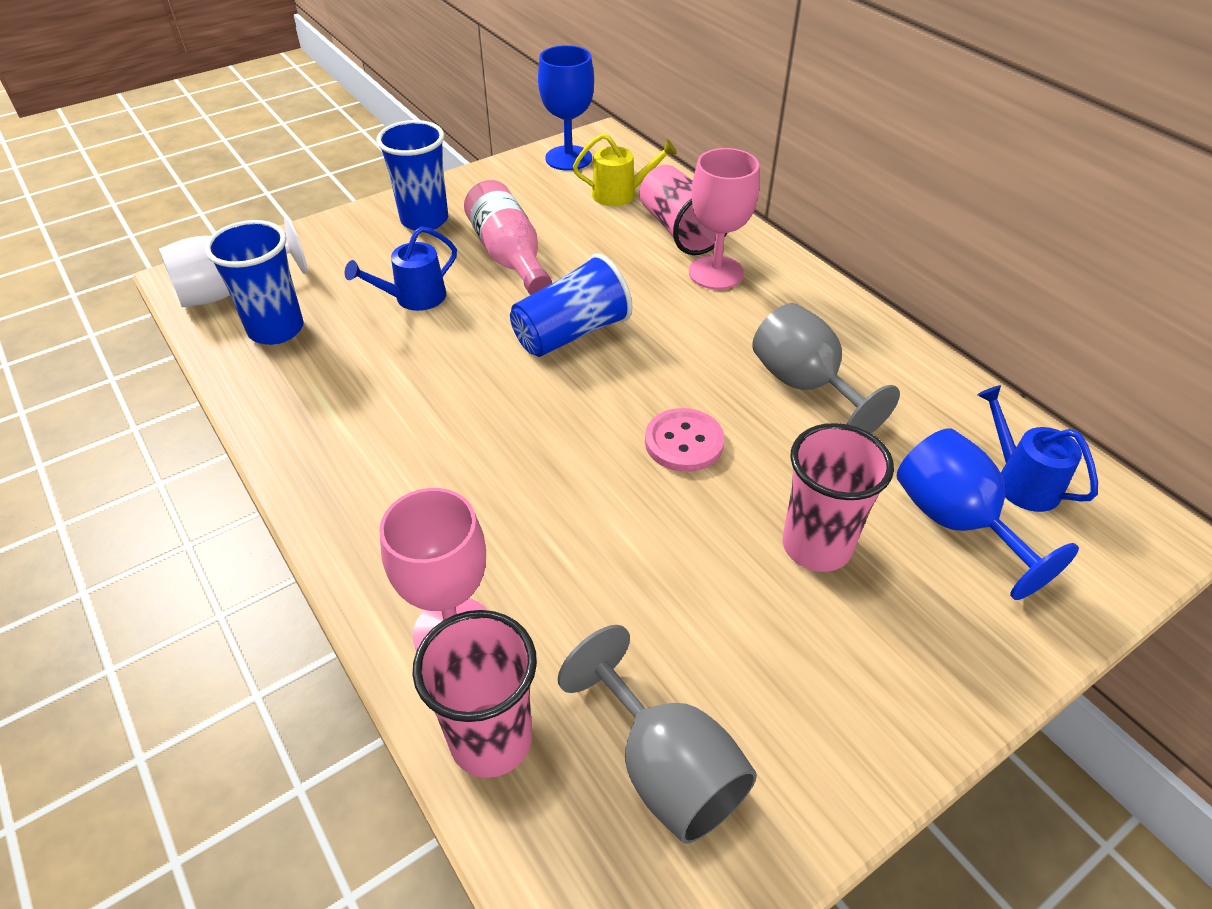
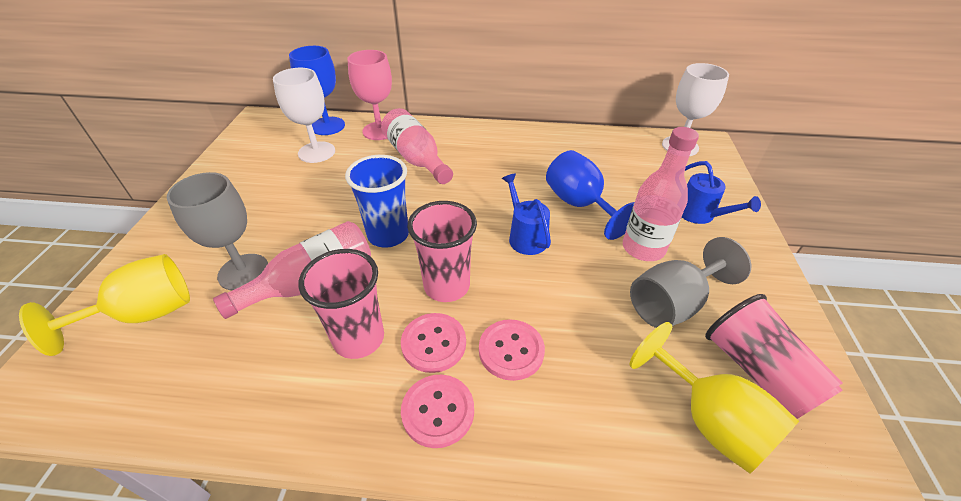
blue cup: 3 -> 1
pink bottle: 1 -> 3
pink button: 1 -> 3
pink goblet: 2 -> 1
white goblet: 1 -> 2
yellow goblet: 0 -> 2
yellow watering can: 1 -> 0

